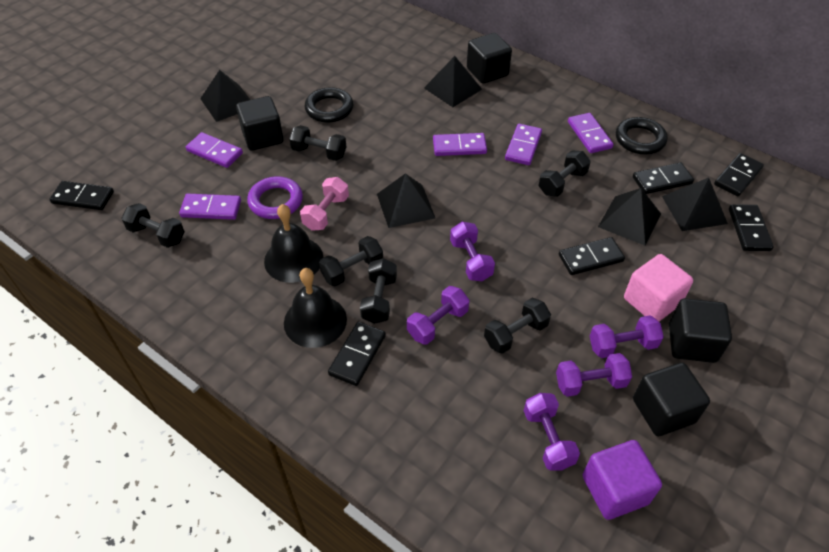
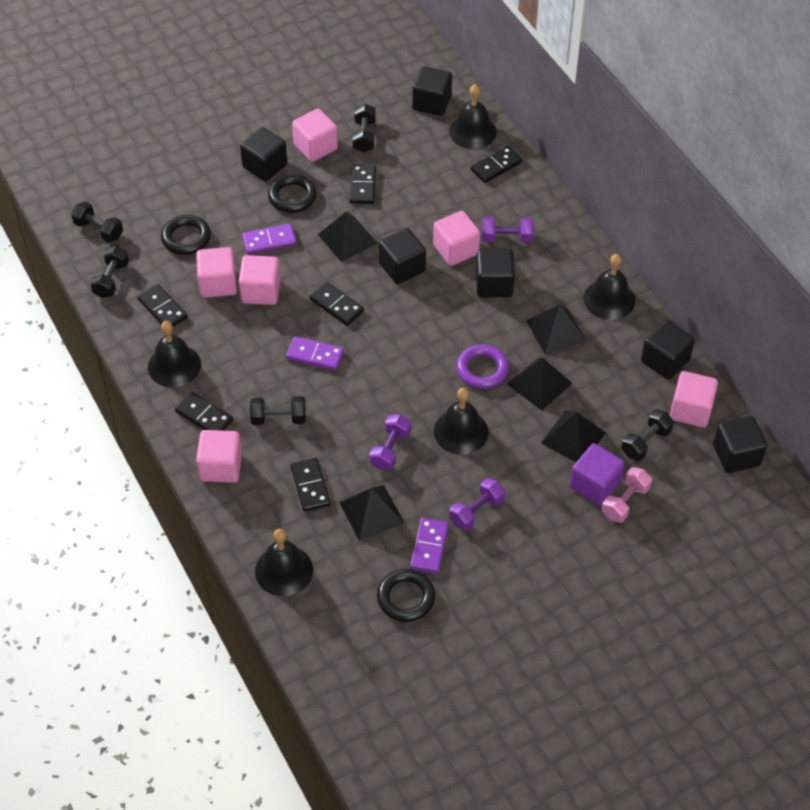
black bell: 2 -> 5
black cube: 4 -> 6
black dumbbell: 6 -> 5
black ring: 2 -> 3
pink cube: 1 -> 6
purple domino: 5 -> 3
purple dumbbell: 5 -> 3

